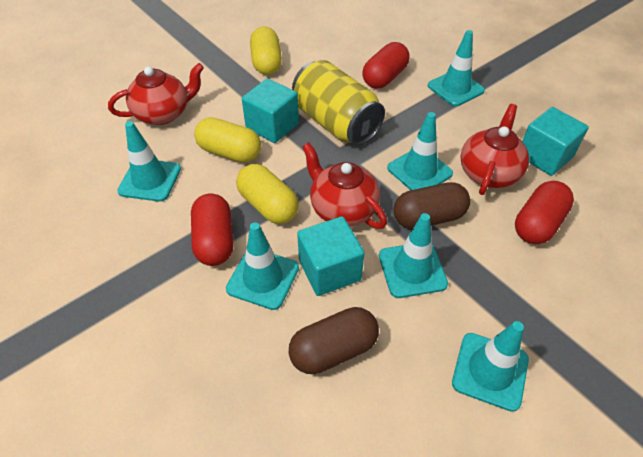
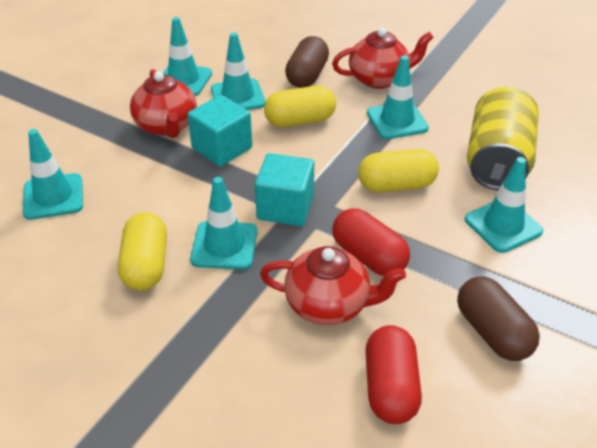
red capsule: 3 -> 2
turquoise cube: 3 -> 2

